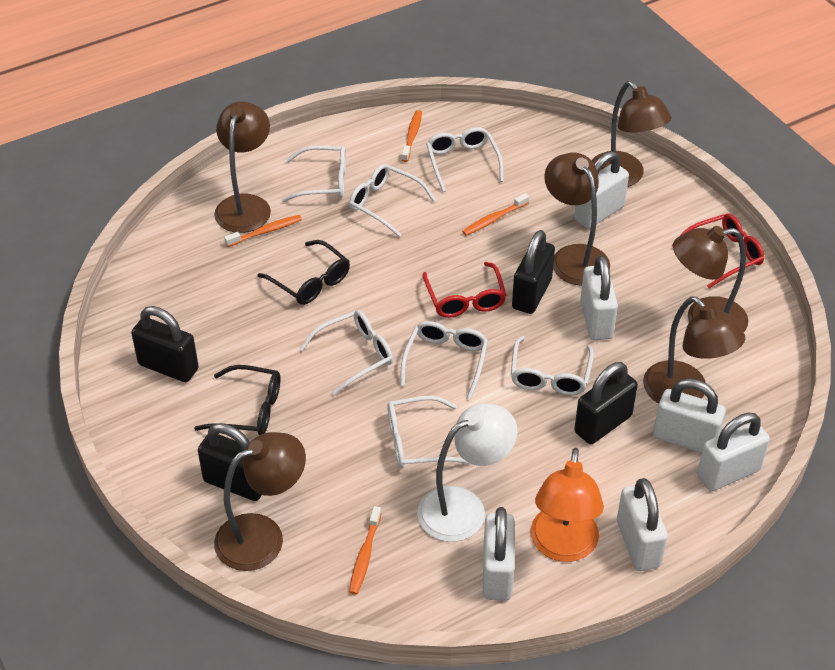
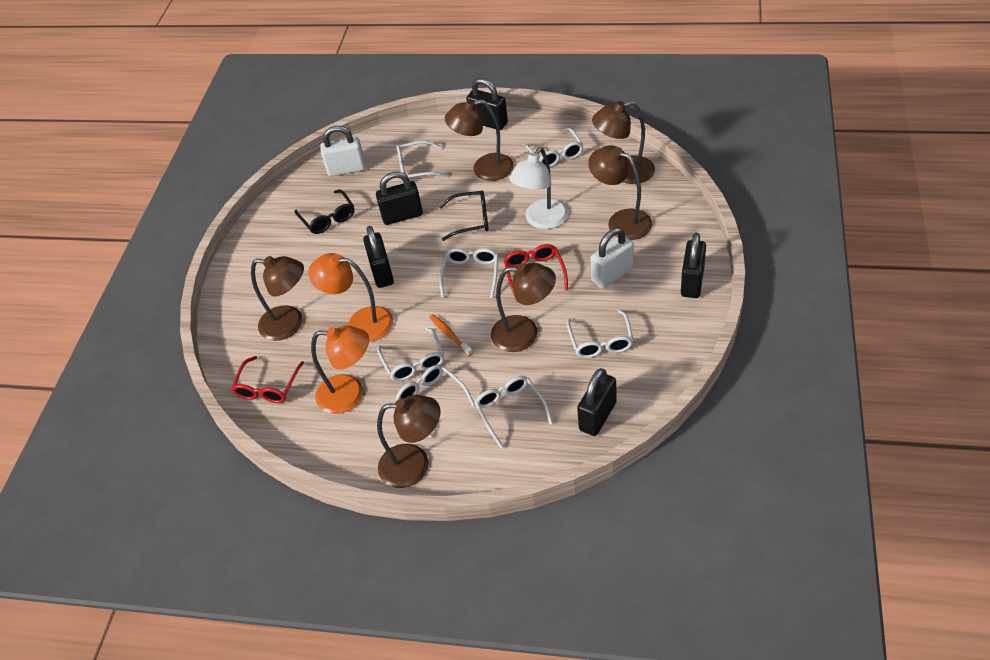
black padlock: 4 -> 5
orange lamp: 1 -> 2
orange toothbrush: 4 -> 1
white padlock: 6 -> 2

